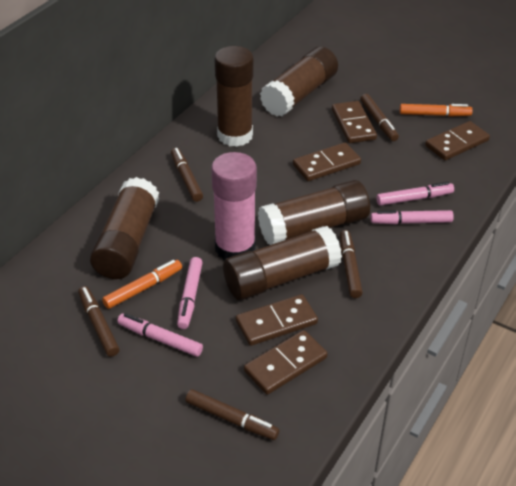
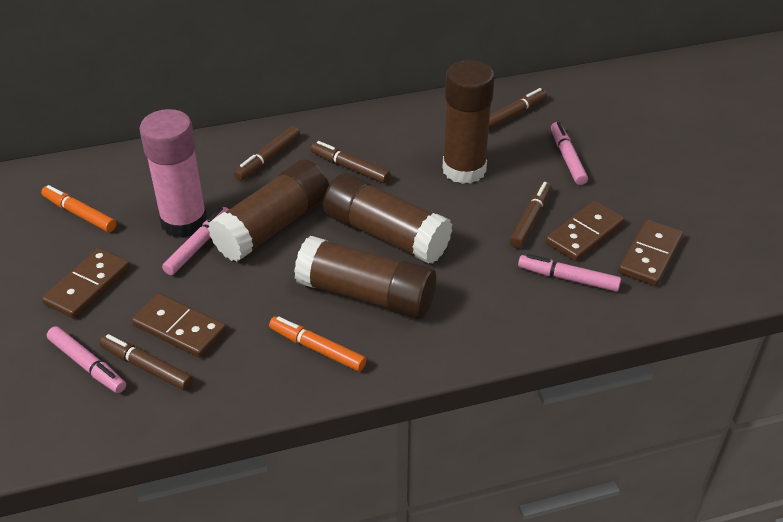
brown domino: 5 -> 4
brown glue stick: 5 -> 4

